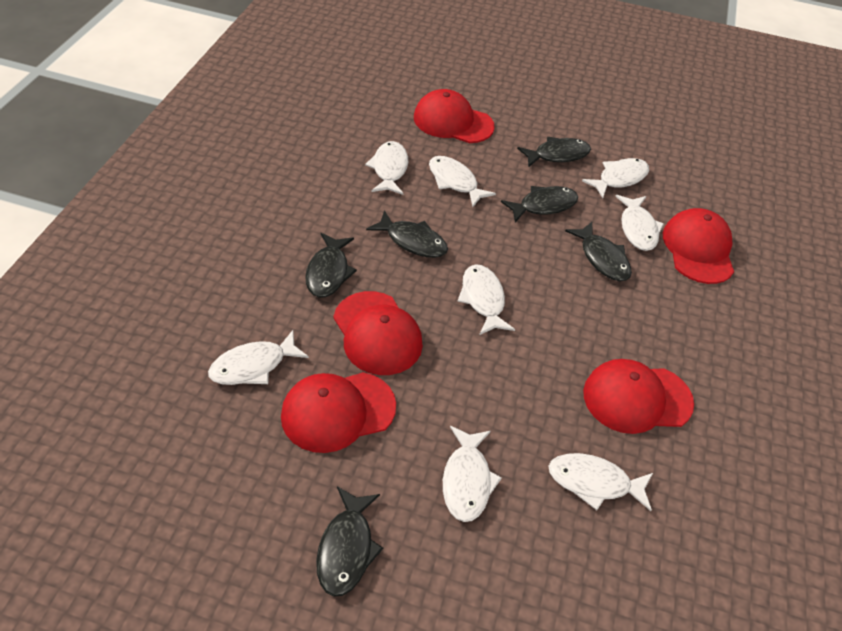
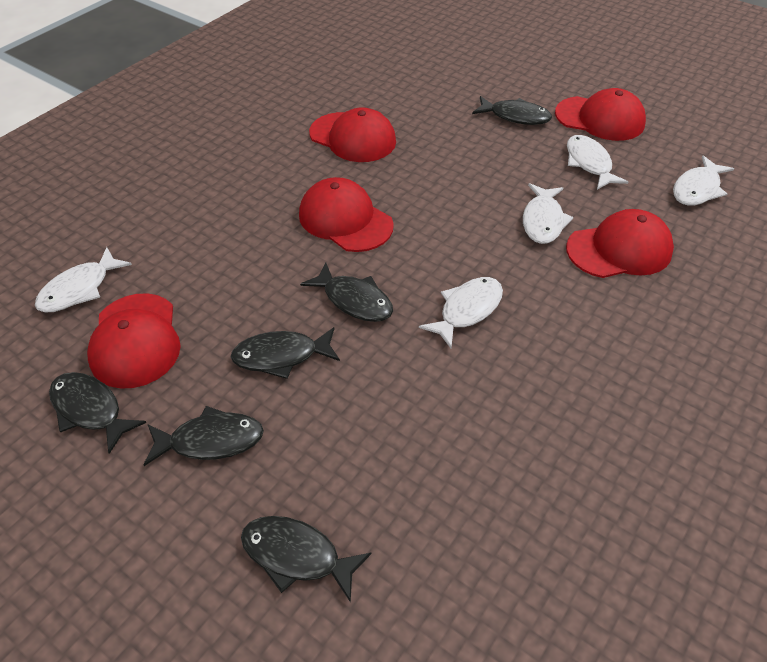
white fish: 8 -> 5

